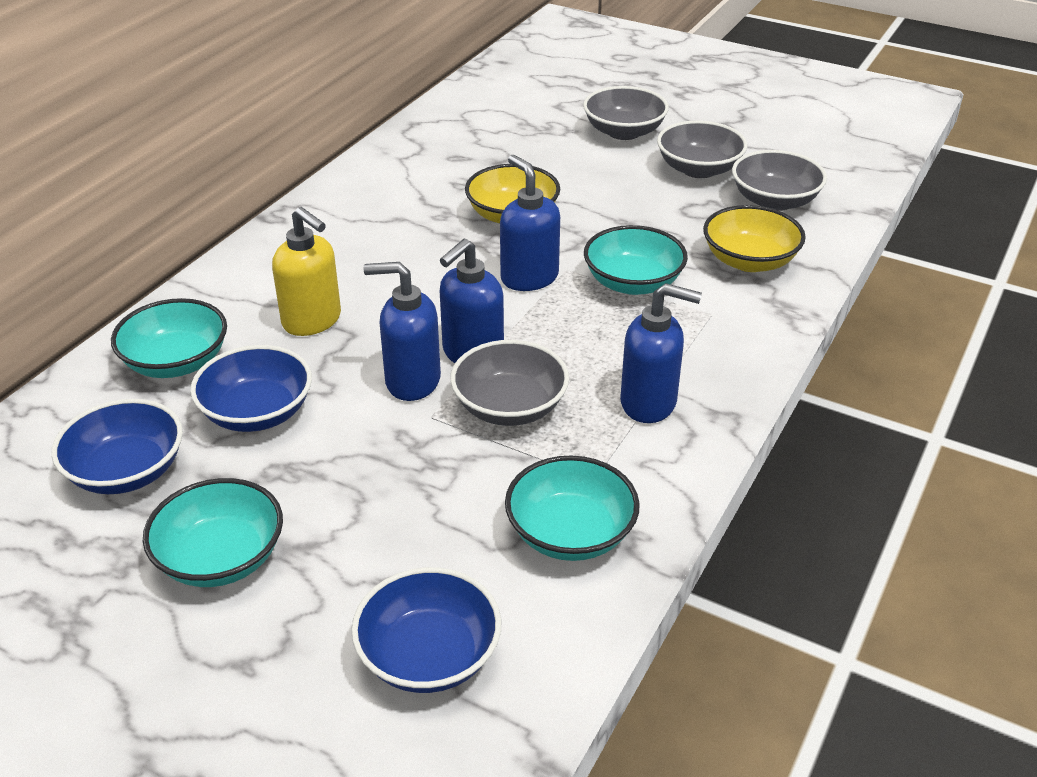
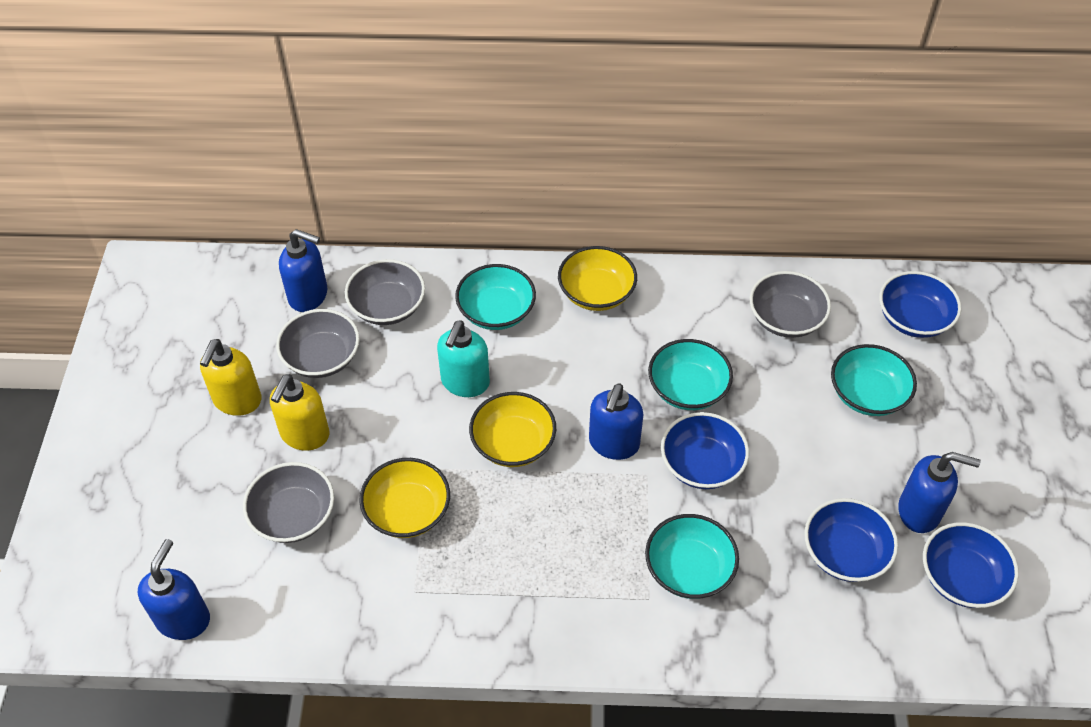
blue bowl: 3 -> 4
turquoise soap dispenser: 0 -> 1
yellow bowl: 2 -> 3
yellow soap dispenser: 1 -> 2

